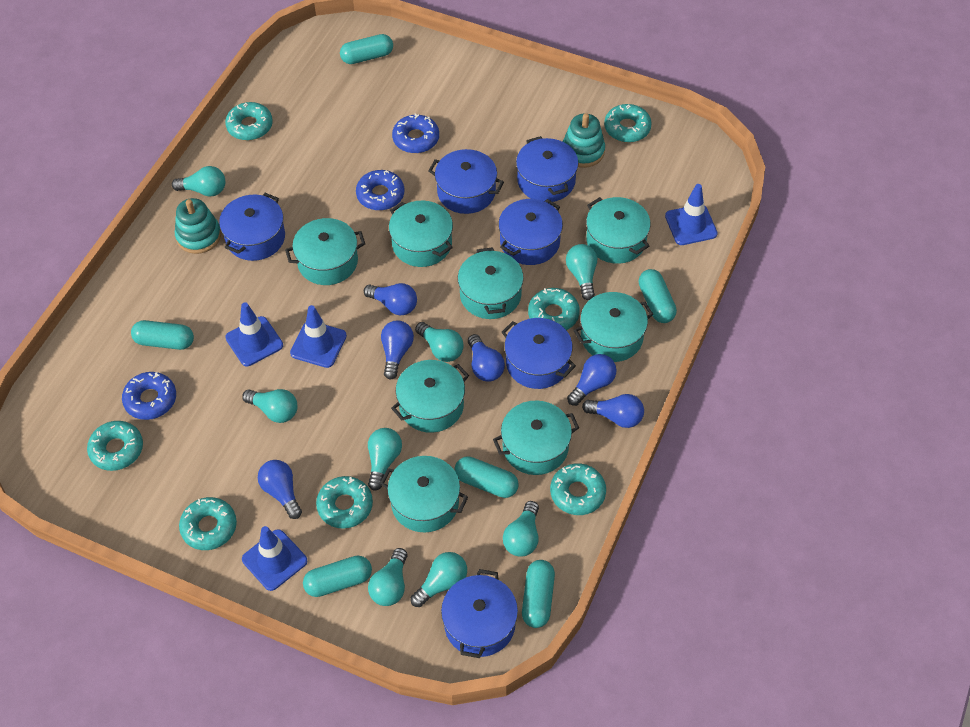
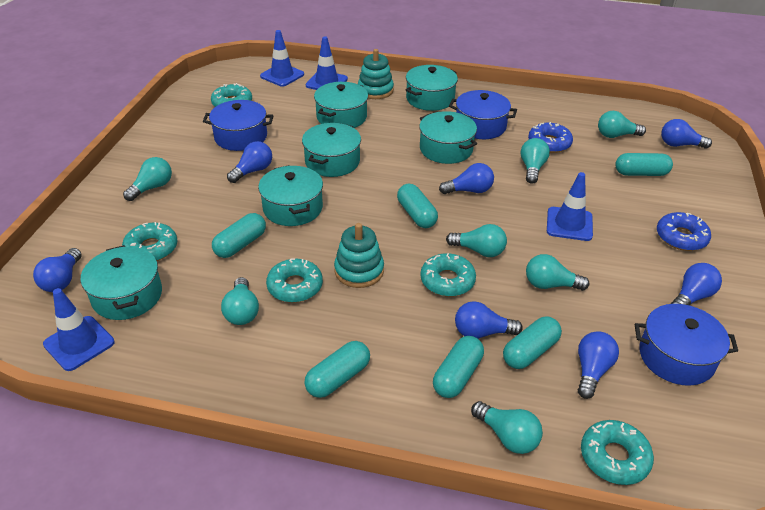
blue donut: 3 -> 2
blue light bulb: 6 -> 7
blue pot: 6 -> 3
turquoise donut: 7 -> 5
turquoise light bulb: 8 -> 7
turquoise pot: 8 -> 6

